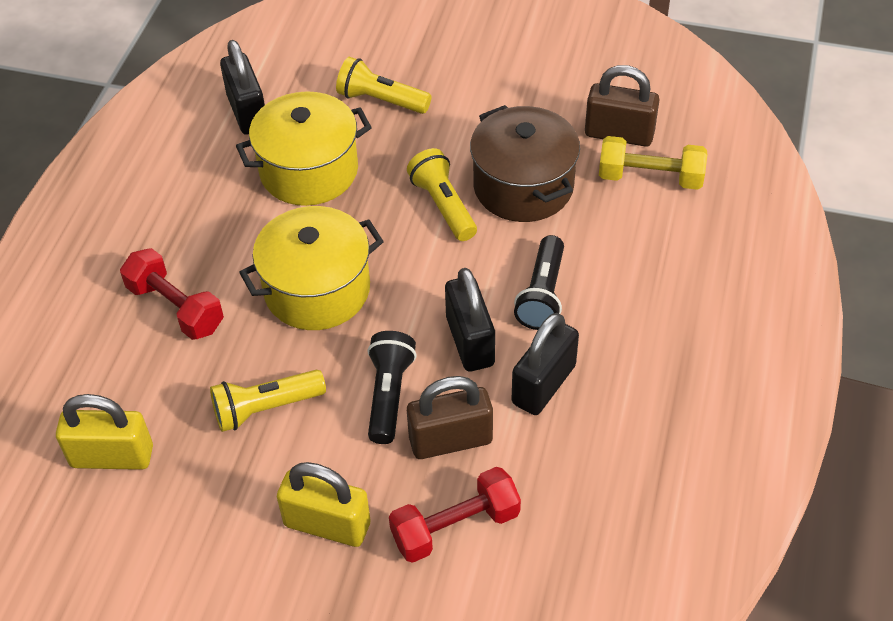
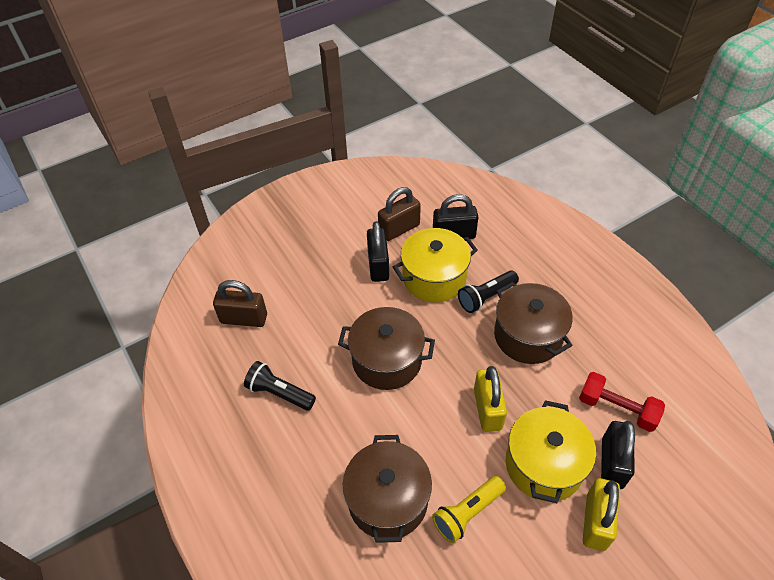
brown pot: 1 -> 3
red dumbbell: 2 -> 1
yellow dumbbell: 1 -> 0
yellow flashlight: 3 -> 1

